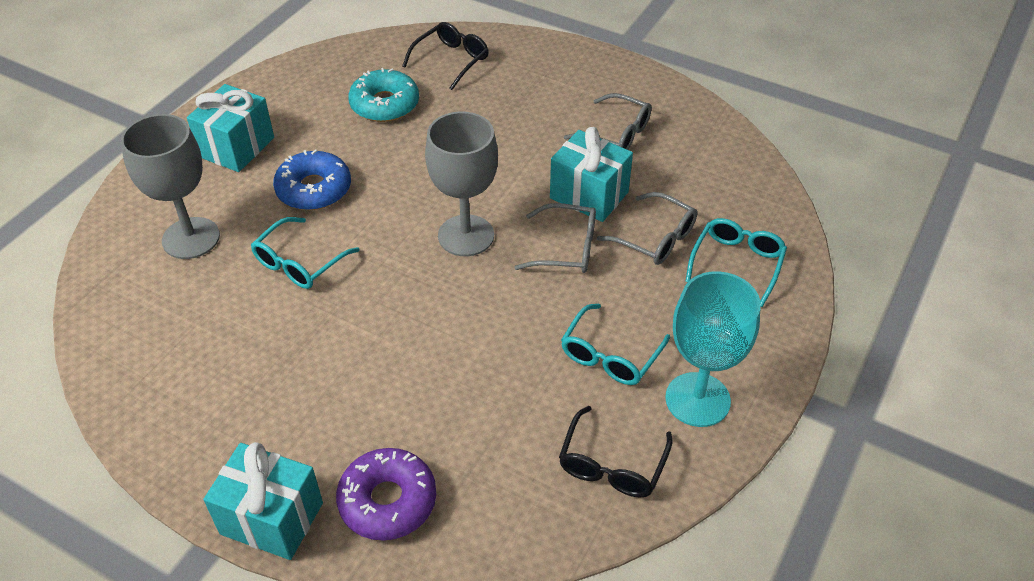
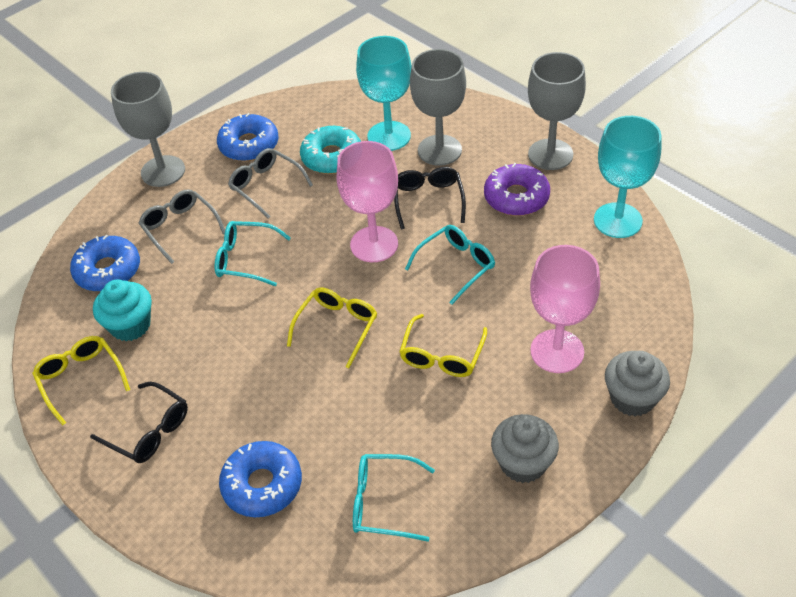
blue donut: 1 -> 3
grey cupcake: 0 -> 2
grey glasses: 3 -> 2
grey goblet: 2 -> 3
pink goblet: 0 -> 2
turquoise cupcake: 0 -> 1
turquoise gift: 3 -> 0
turquoise goblet: 1 -> 2
yellow glasses: 0 -> 3

